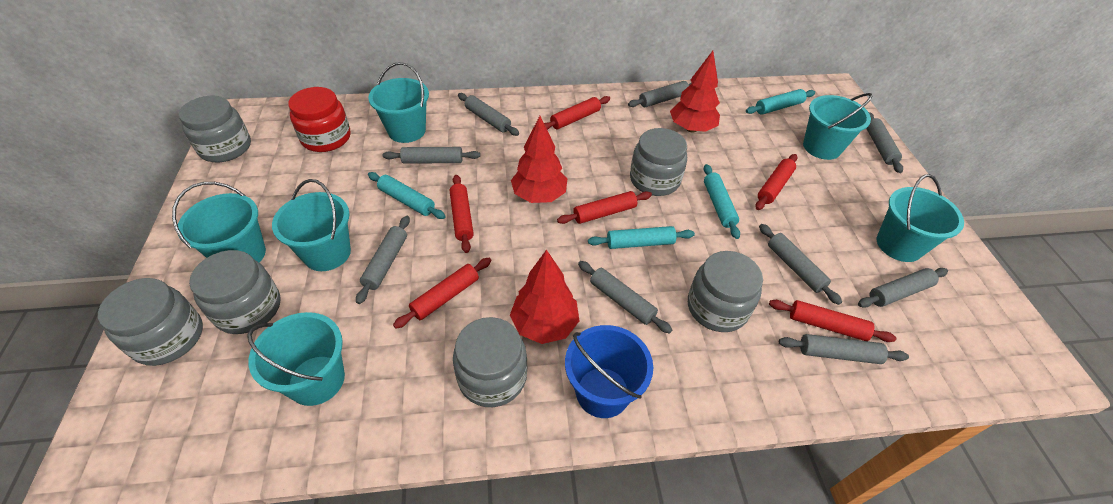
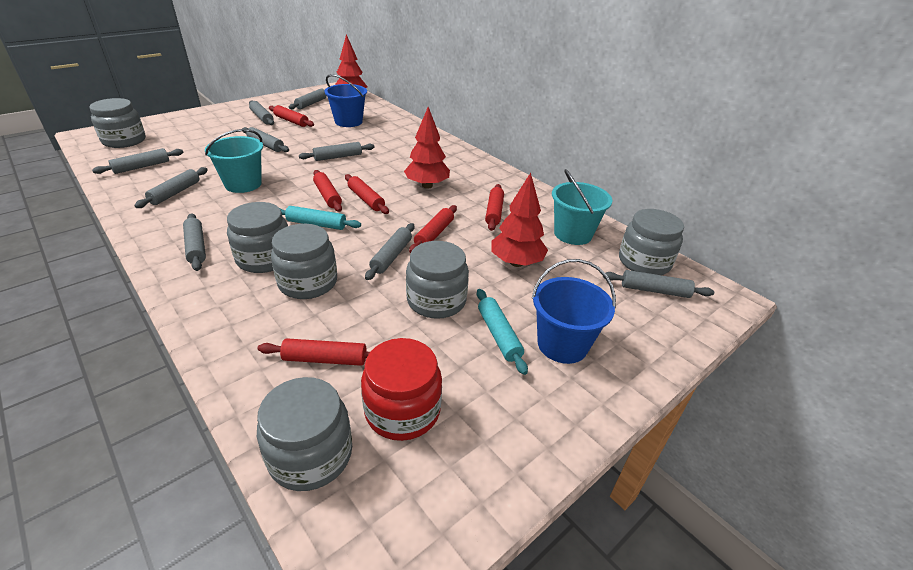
blue bucket: 1 -> 2
turquoise bucket: 6 -> 2
turquoise rolling pin: 4 -> 2

